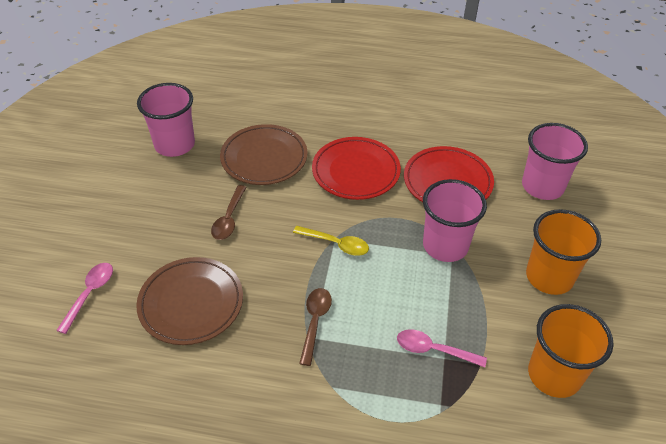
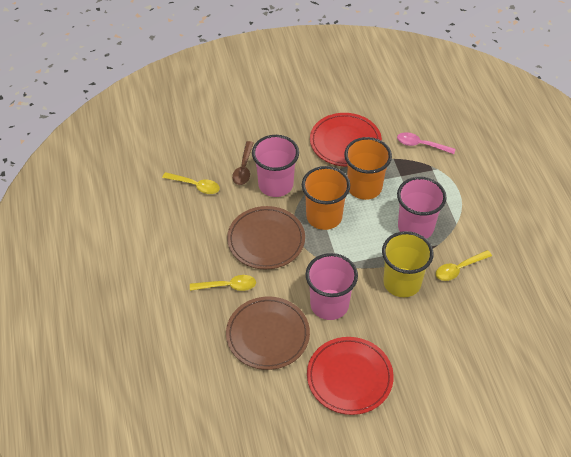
brown spoon: 2 -> 1
pink spoon: 2 -> 1
yellow cup: 0 -> 1
yellow spoon: 1 -> 3

